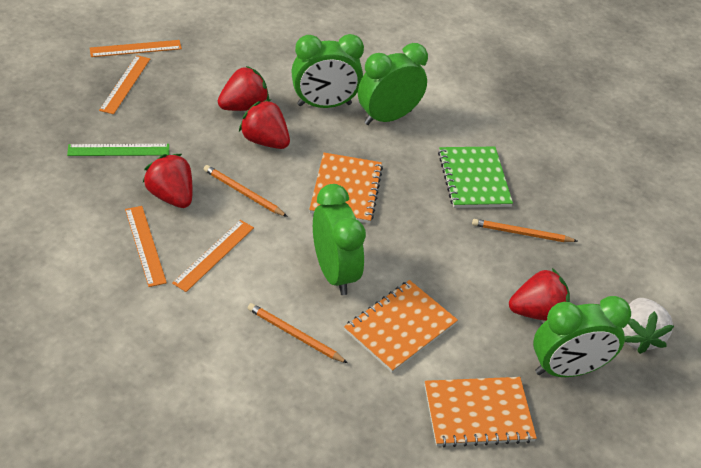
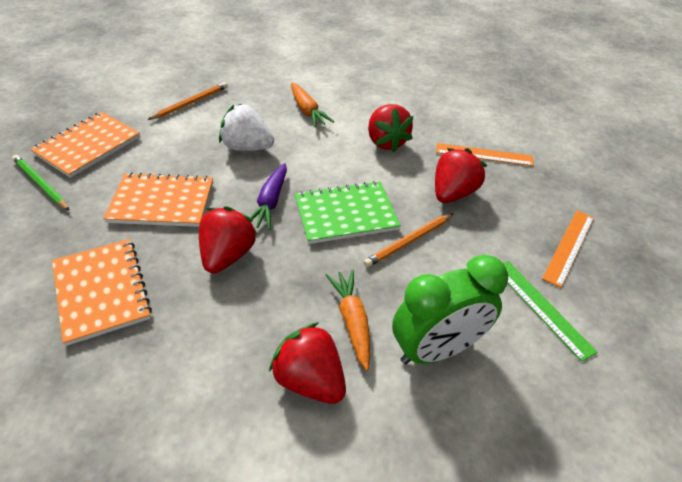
green clock: 4 -> 1
green pencil: 0 -> 1
orange carrot: 0 -> 2
orange pencil: 3 -> 2
orange ruler: 4 -> 2
purple carrot: 0 -> 1

